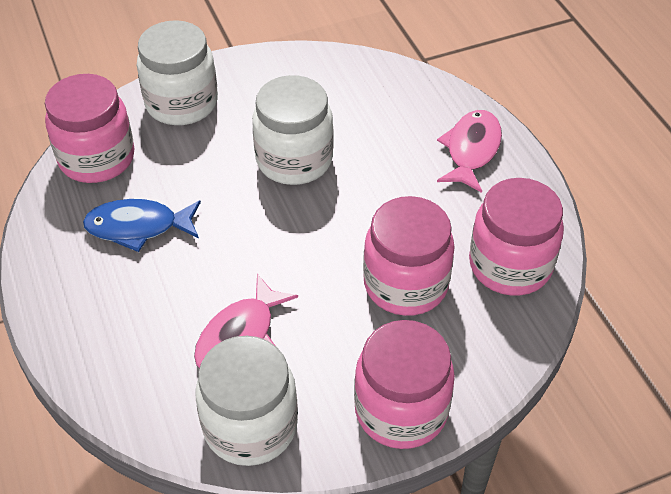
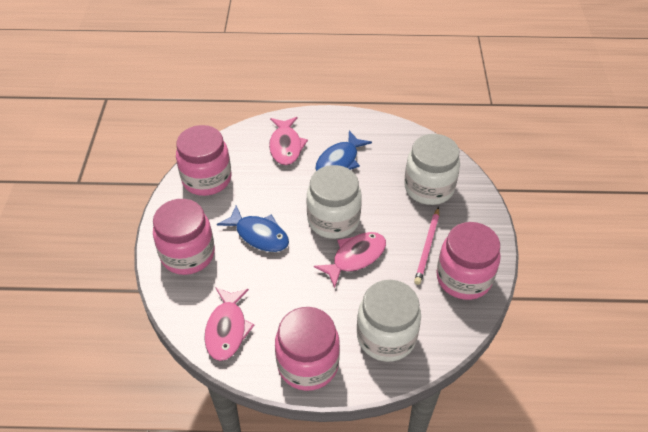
blue fish: 1 -> 2
pink fish: 2 -> 3
pink pencil: 0 -> 1

